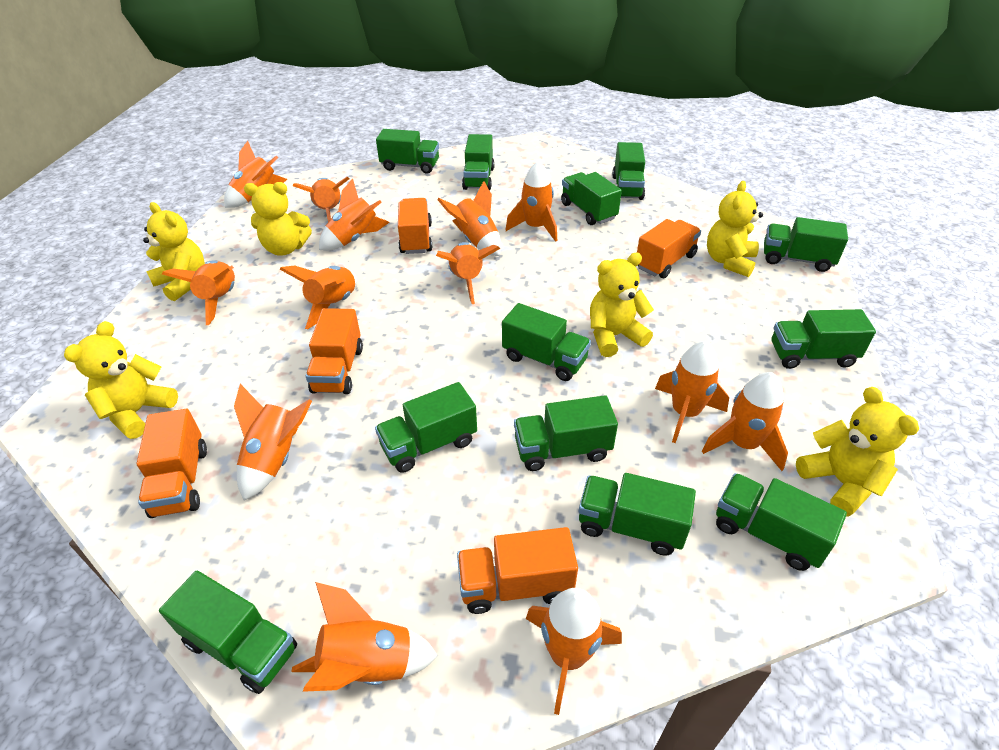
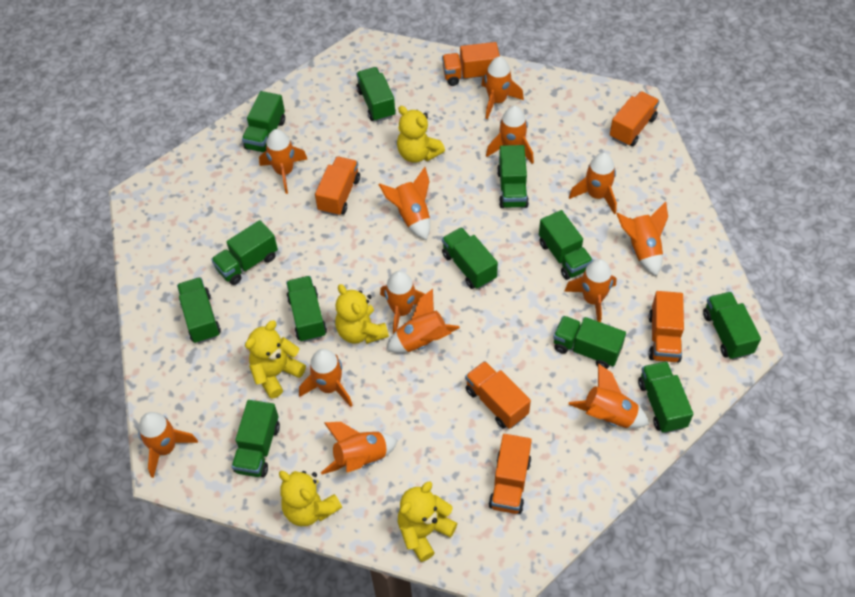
orange truck: 5 -> 6
yellow teddy bear: 6 -> 5

